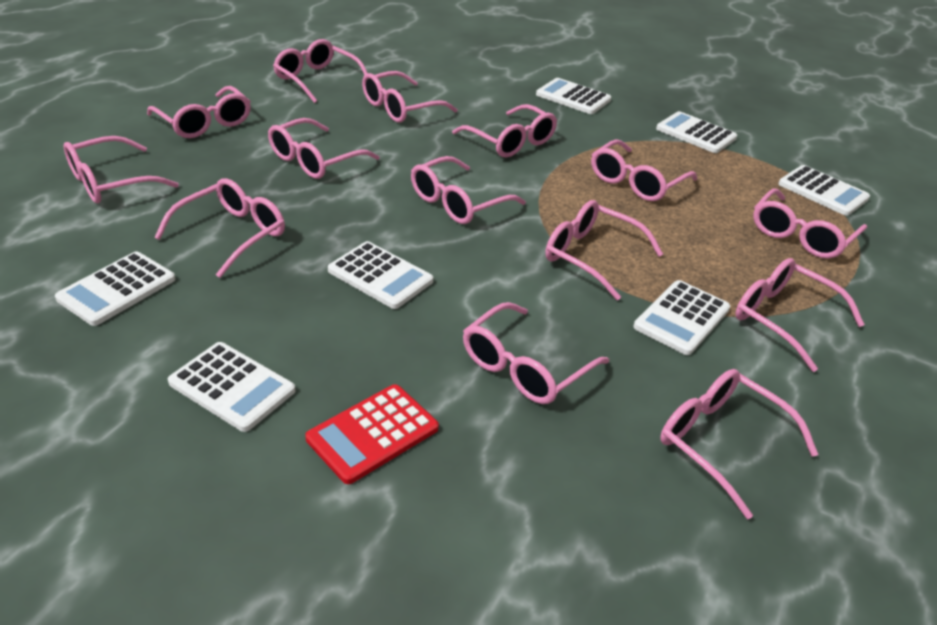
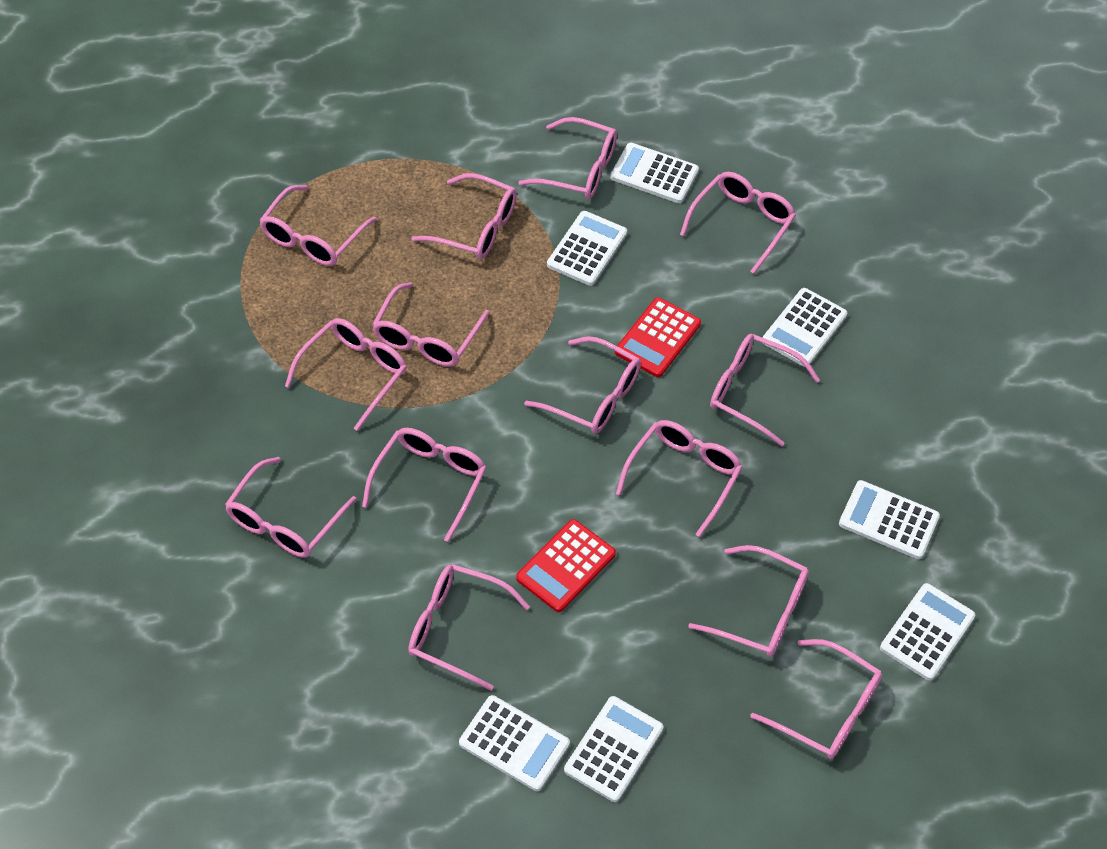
red calculator: 1 -> 2

